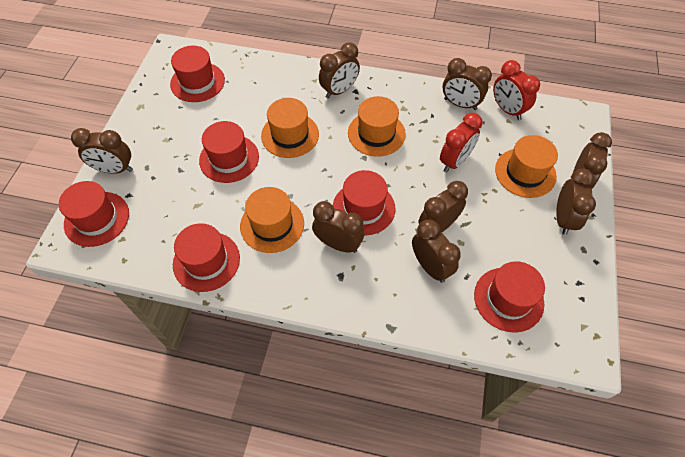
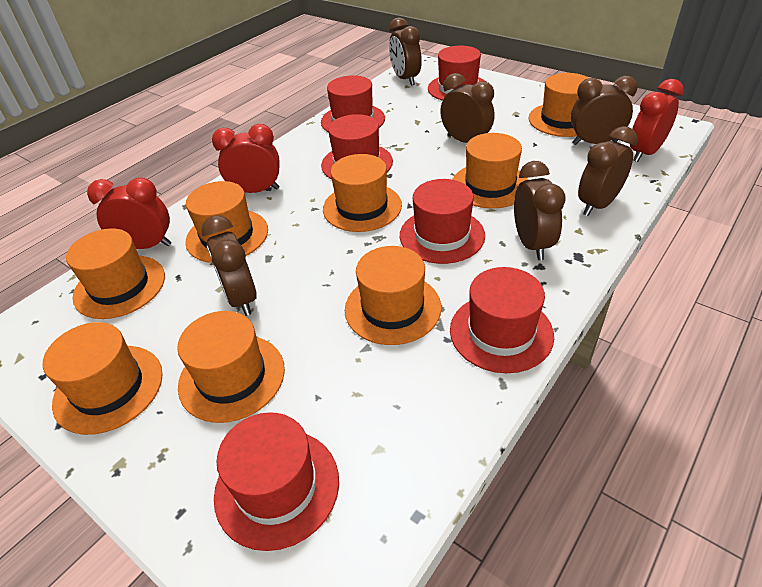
brown clock: 8 -> 6
orange hat: 4 -> 8
red clock: 2 -> 3

